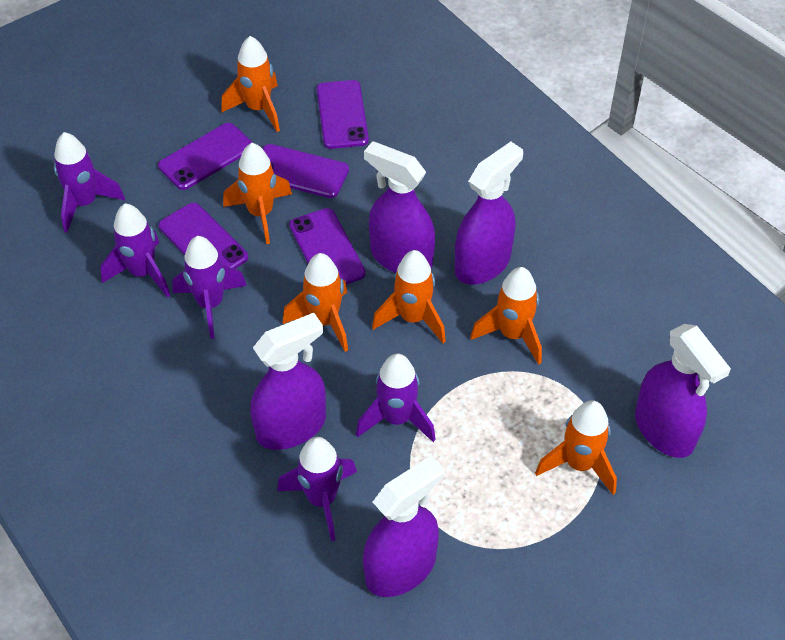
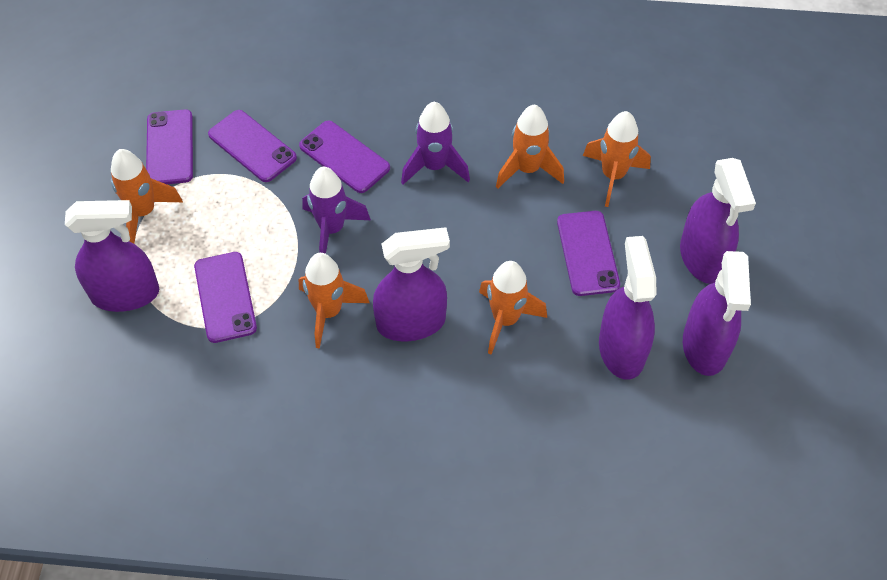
orange rocket: 6 -> 5
purple rocket: 5 -> 2

